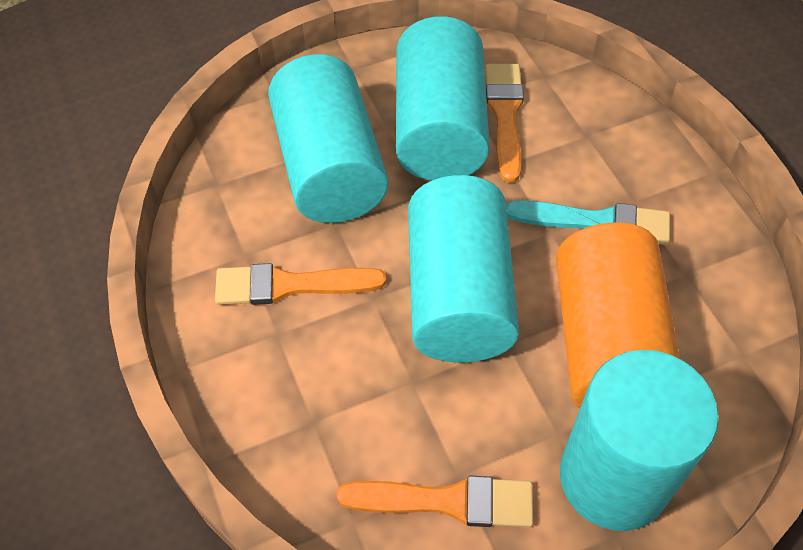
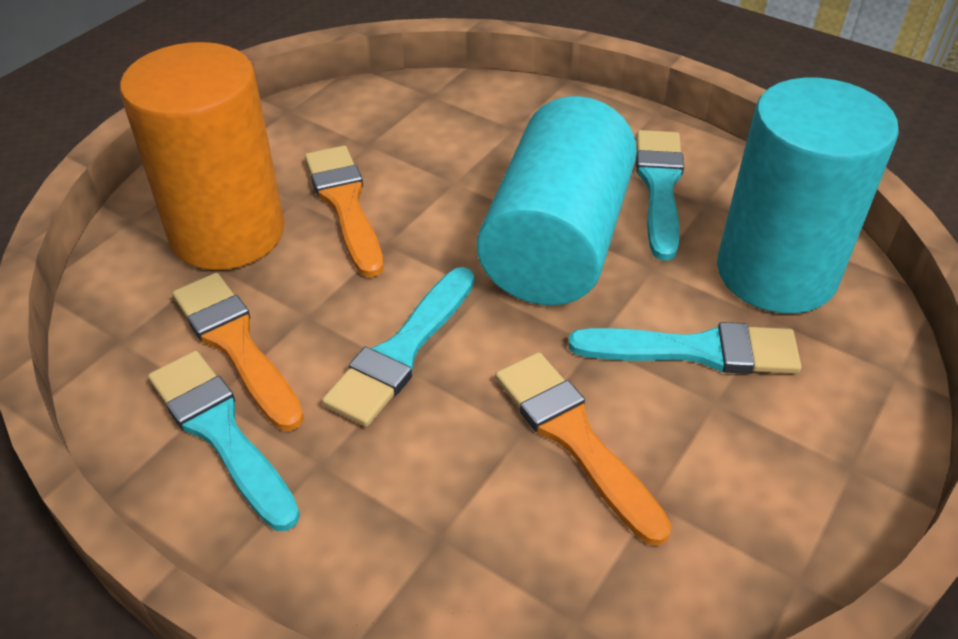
turquoise brush: 1 -> 4
turquoise cylinder: 4 -> 2

